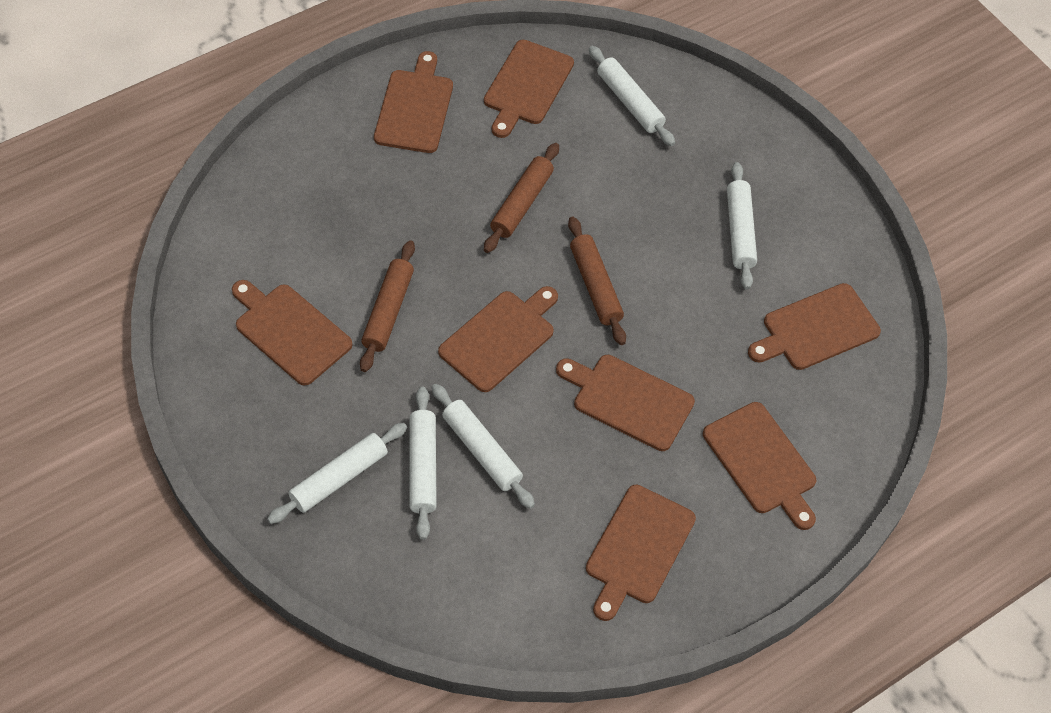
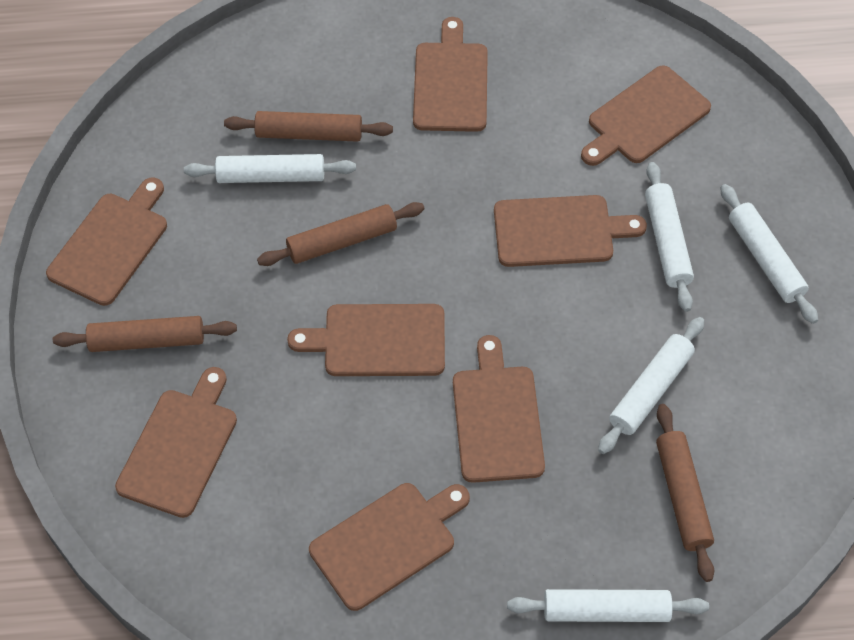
brown rolling pin: 3 -> 4

